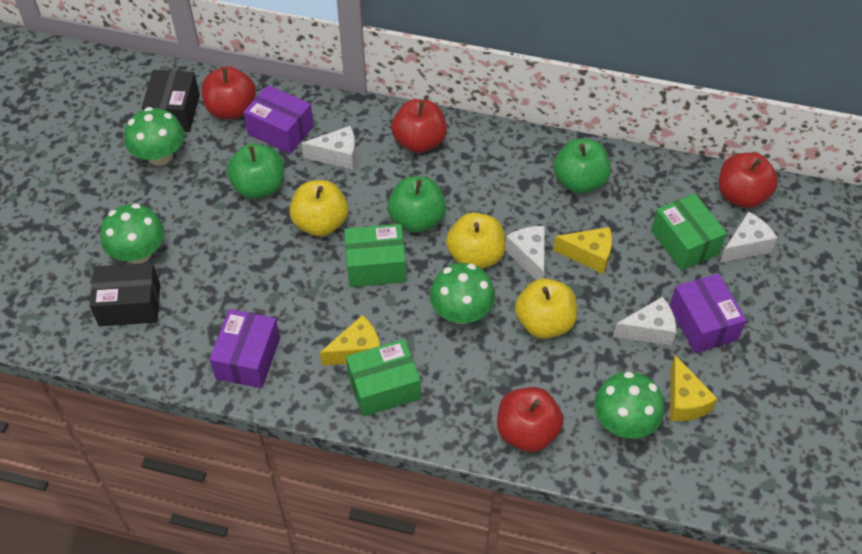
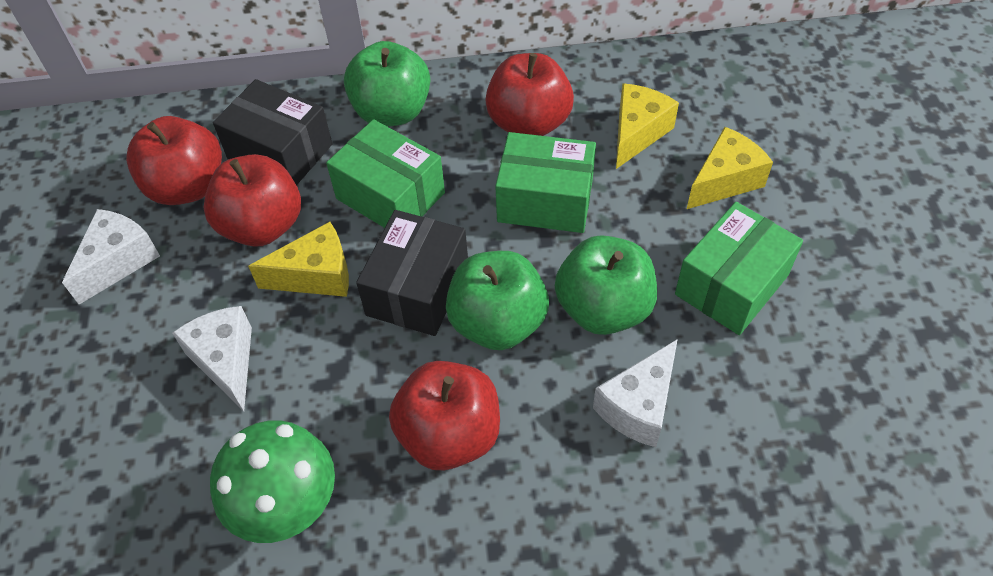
green mushroom: 4 -> 1
purple box: 3 -> 0
white cheese: 4 -> 3
yellow apple: 3 -> 0

